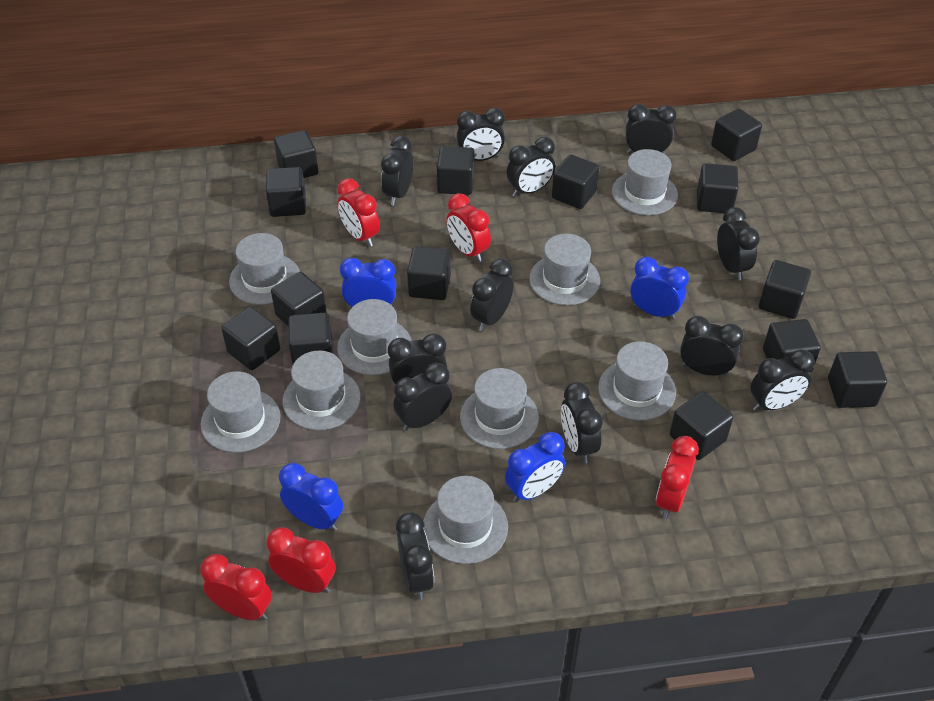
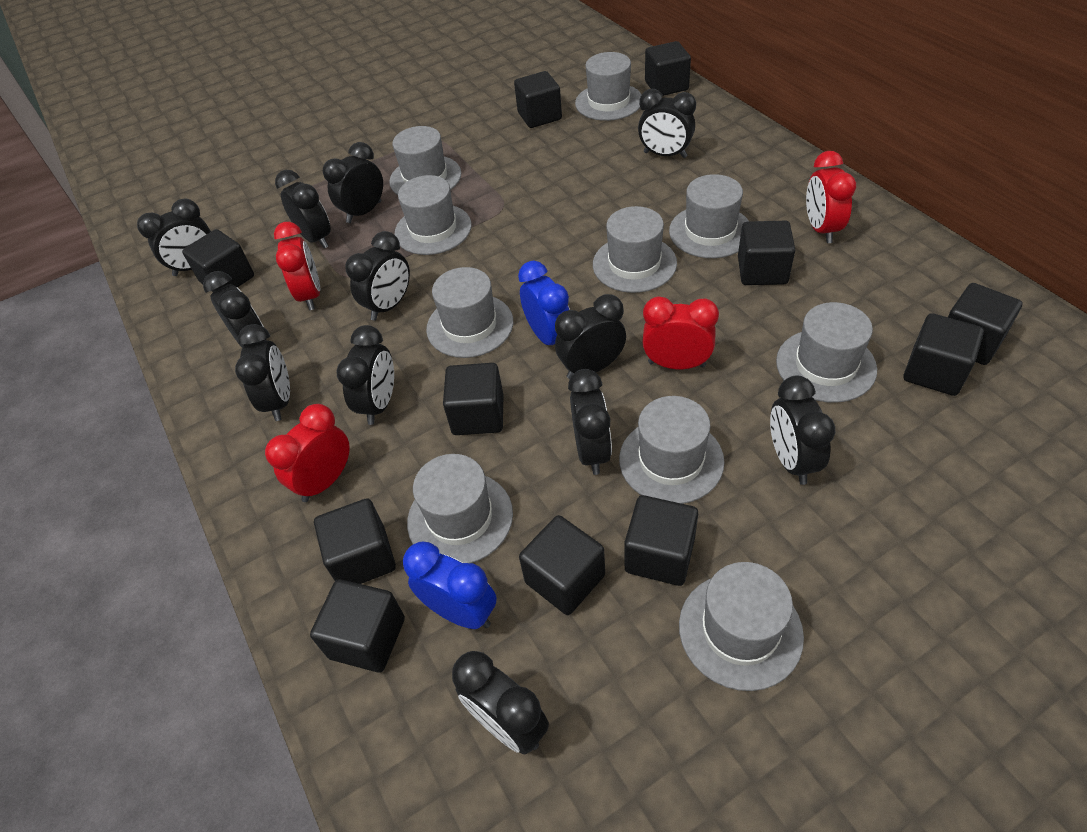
black cube: 14 -> 11
blue clock: 4 -> 2
grey hat: 9 -> 10
red clock: 5 -> 4

